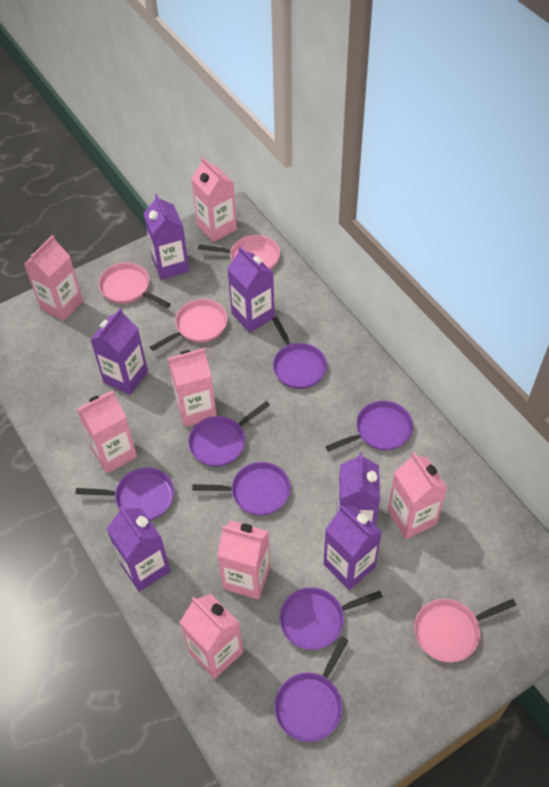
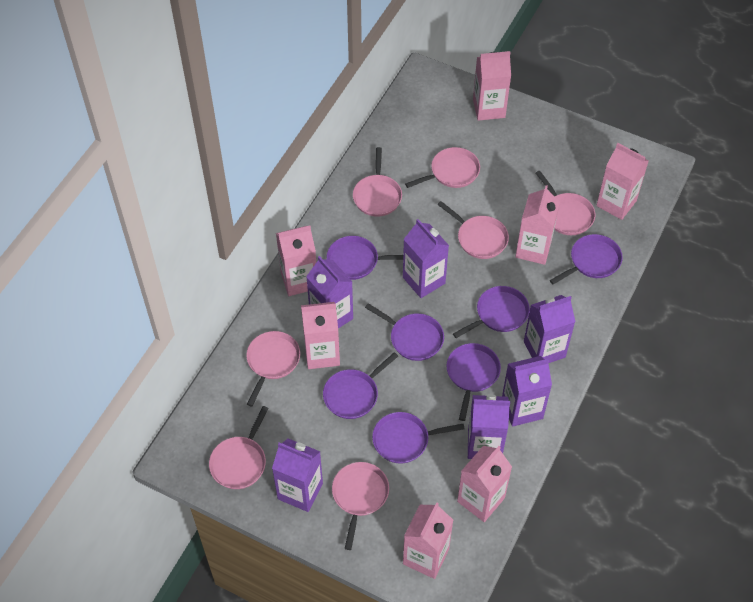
pink pan: 4 -> 7

